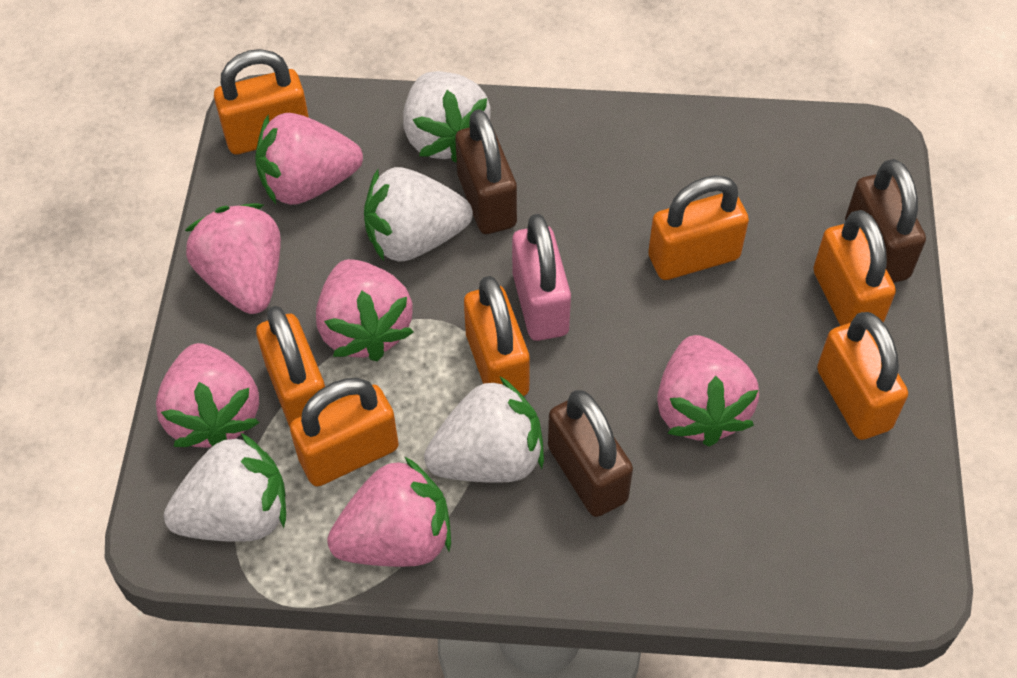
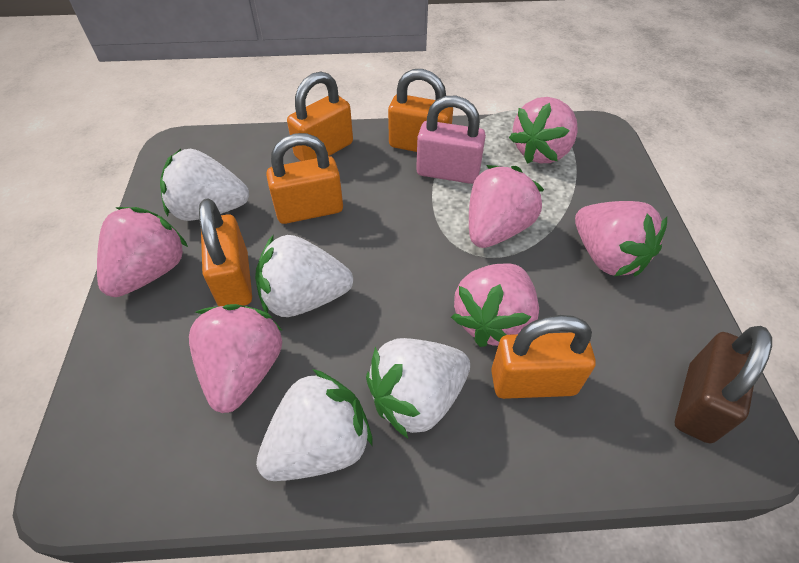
brown padlock: 3 -> 1
orange padlock: 7 -> 5

